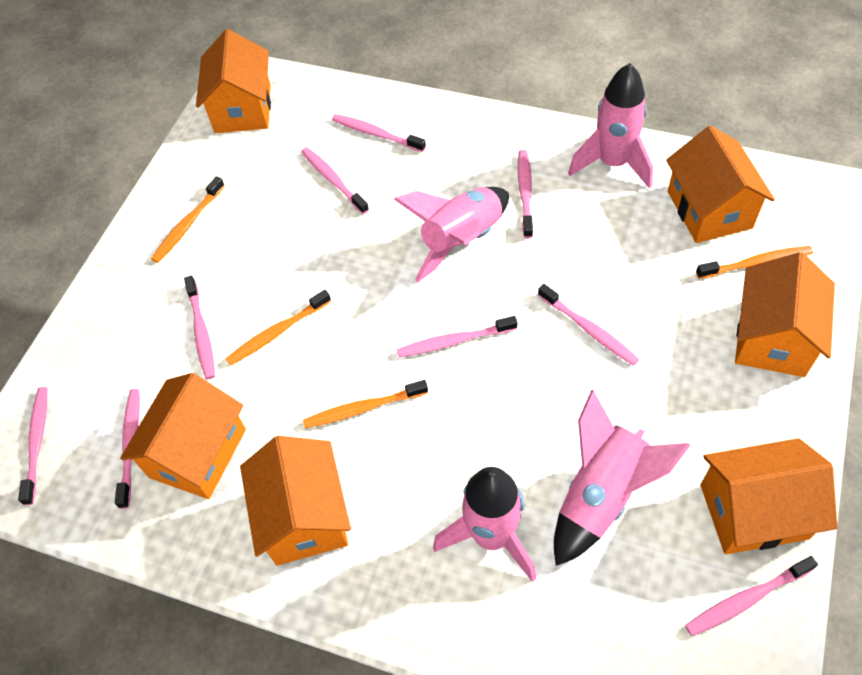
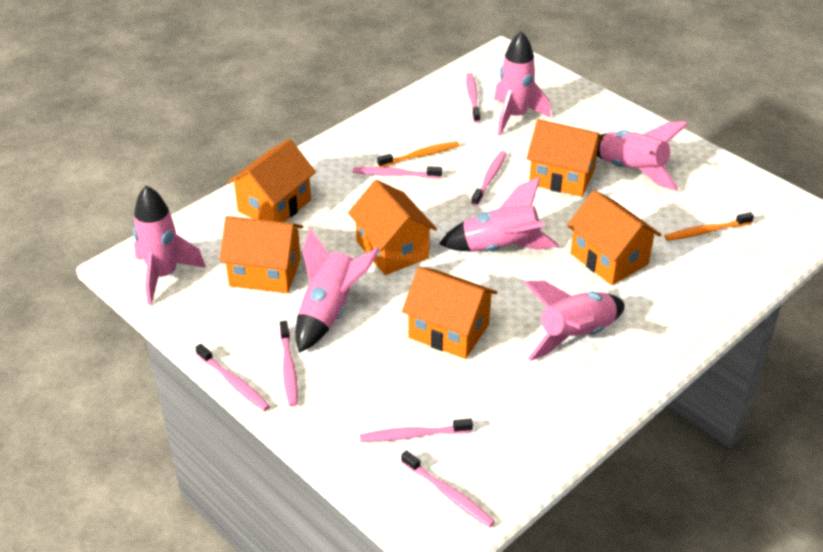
orange toothbrush: 4 -> 2
pink rocket: 4 -> 6
pink toothbrush: 9 -> 7

